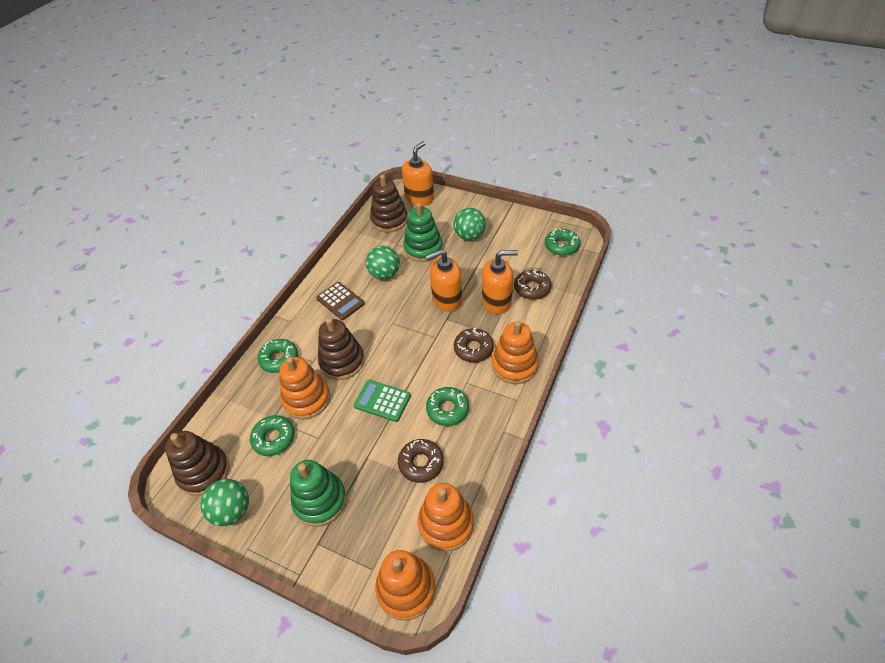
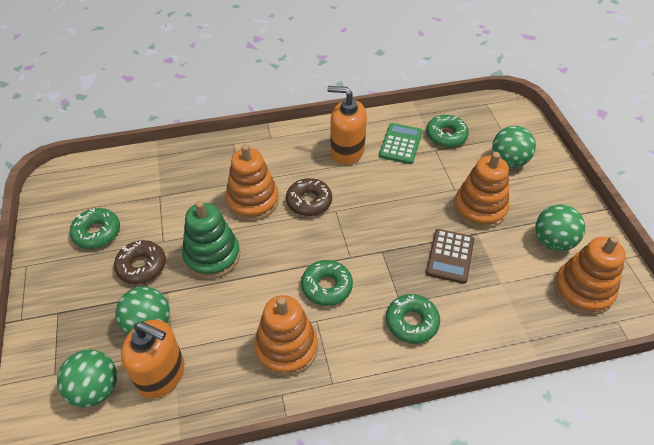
brown donut: 3 -> 2
brown stacking toy: 3 -> 0
green ball: 3 -> 4
green stacking toy: 2 -> 1
orange soap dispenser: 3 -> 2

